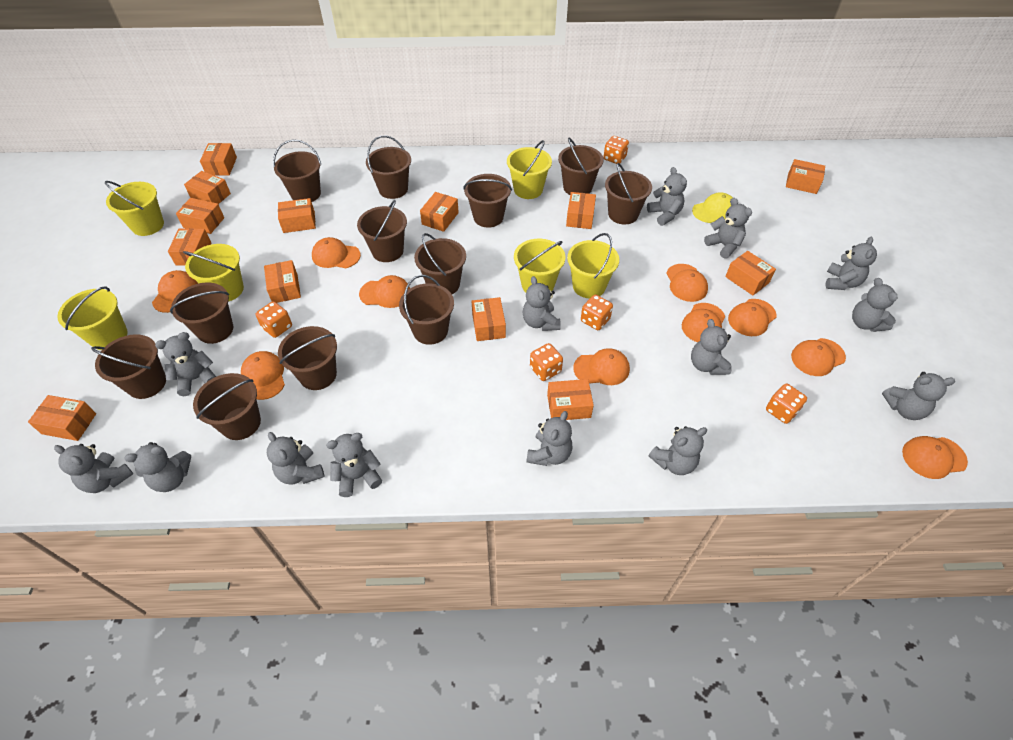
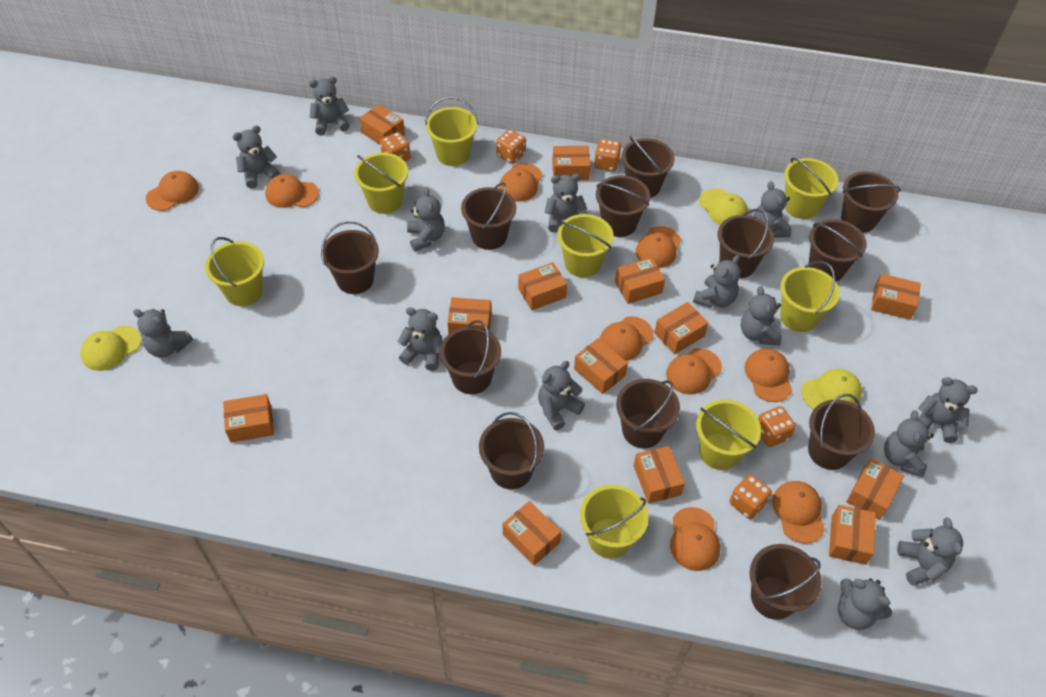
orange cap: 10 -> 9
yellow bucket: 6 -> 8
yellow cap: 1 -> 3

